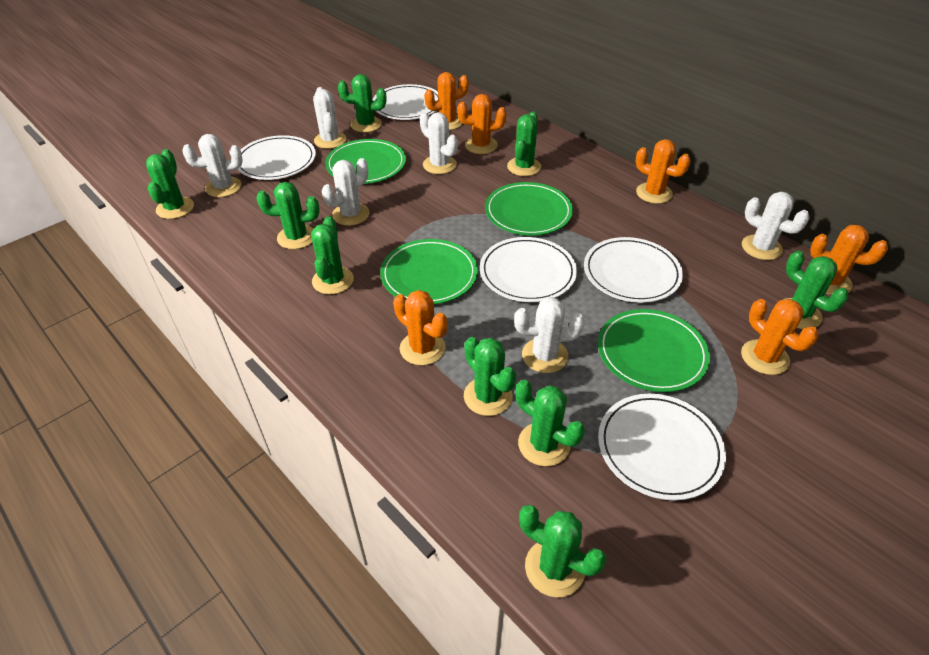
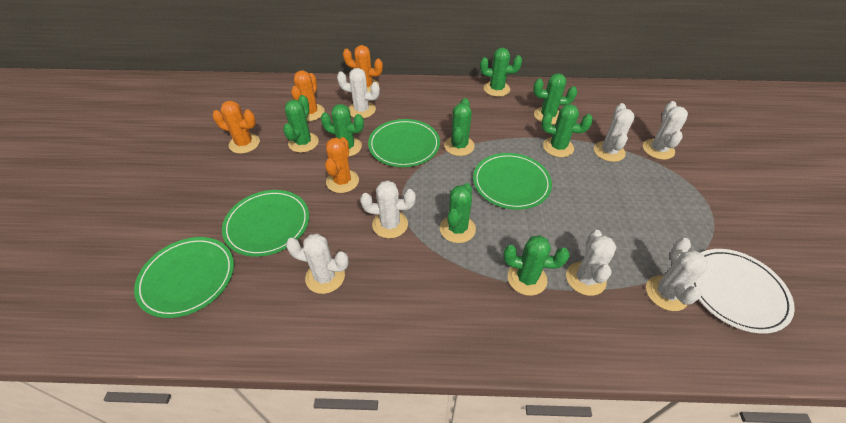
green cactus: 9 -> 8
orange cactus: 6 -> 4
white cactus: 6 -> 7
white plate: 5 -> 1

